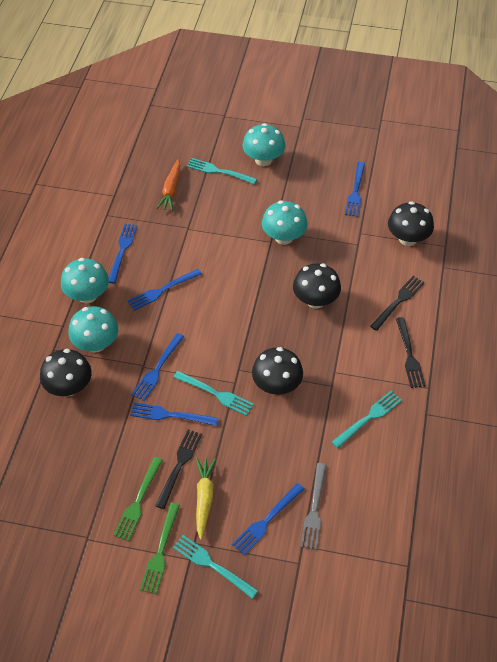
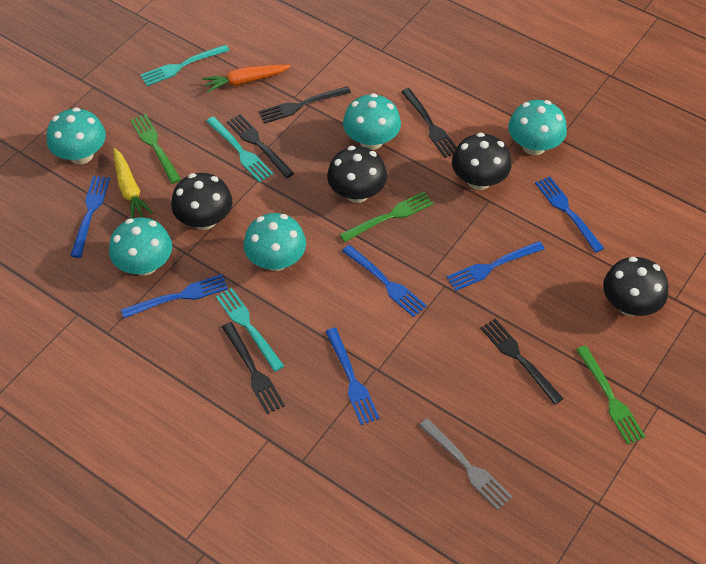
black fork: 3 -> 5
green fork: 2 -> 3
turquoise fork: 4 -> 3
turquoise mushroom: 4 -> 5

